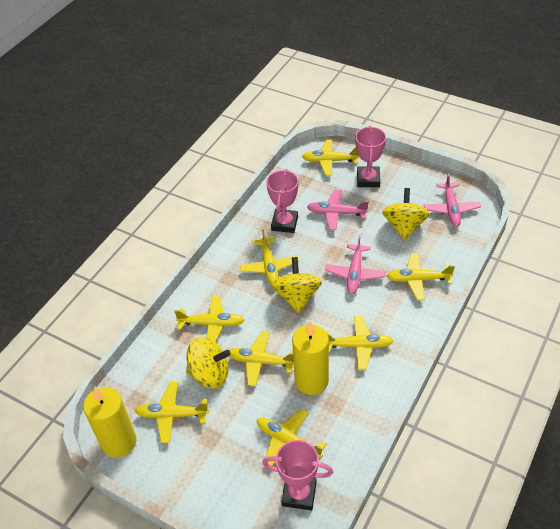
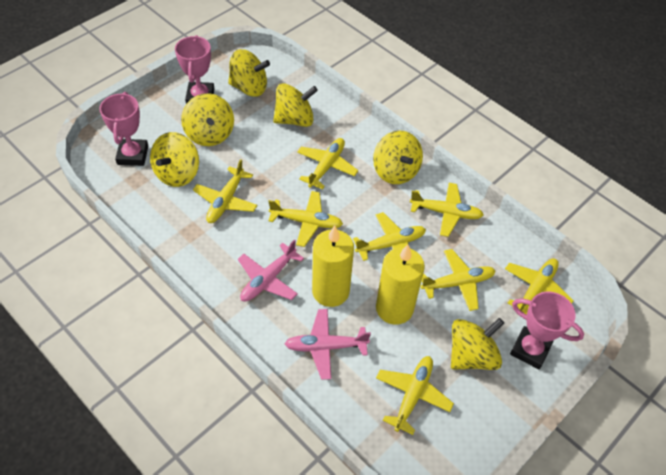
pink plane: 3 -> 2
yellow spinning top: 3 -> 6

